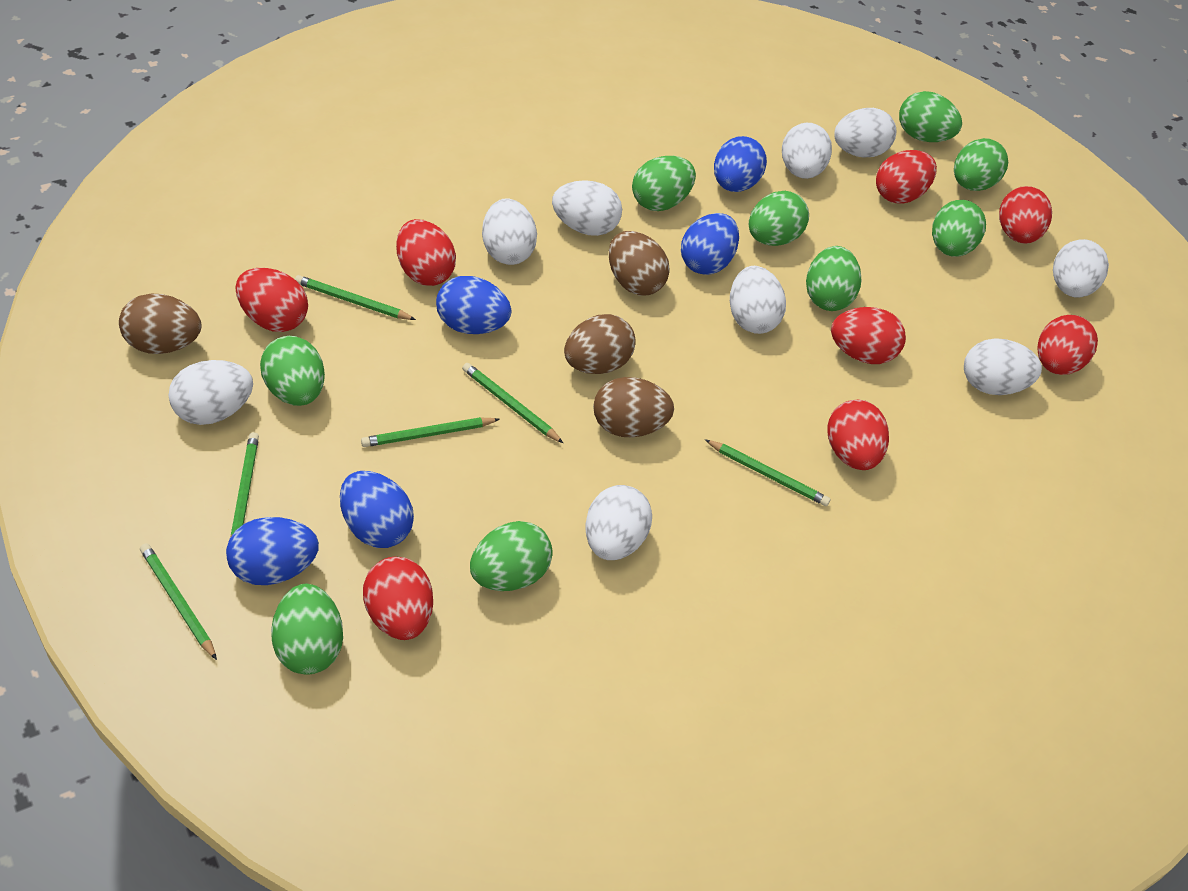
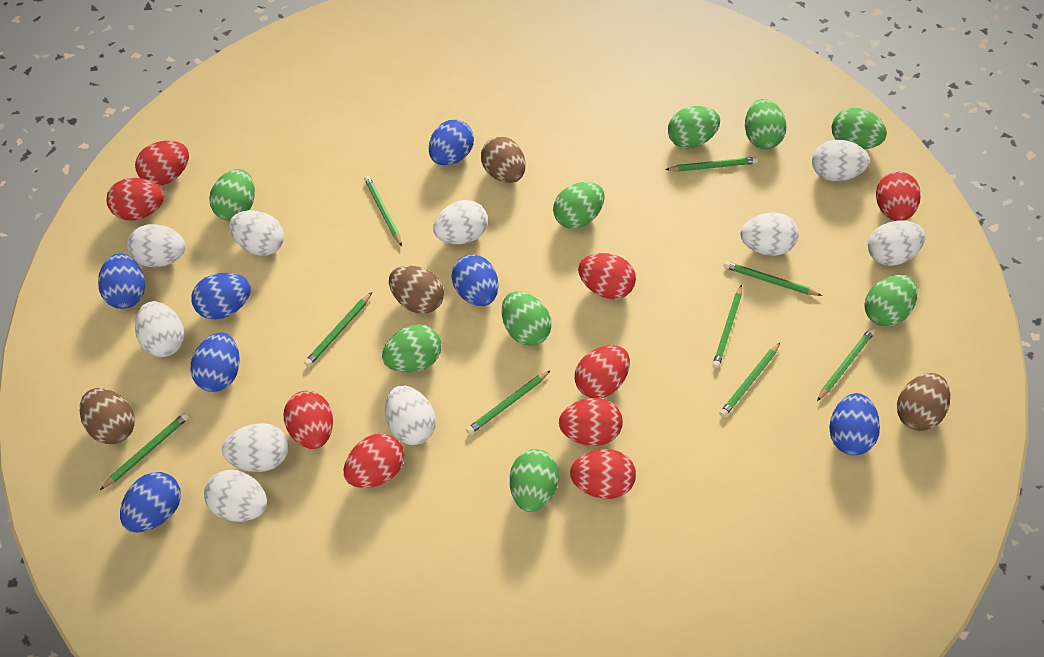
blue egg: 5 -> 7
green pencil: 6 -> 9
red egg: 8 -> 9
white egg: 9 -> 10

